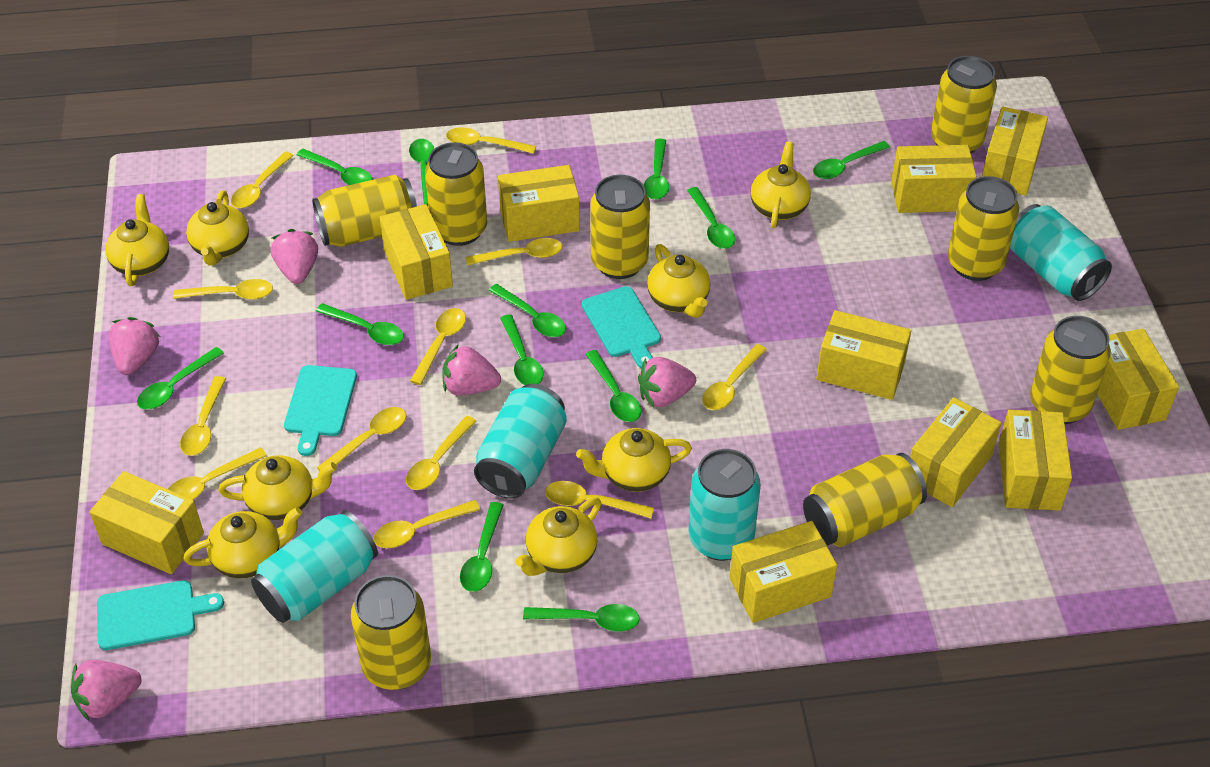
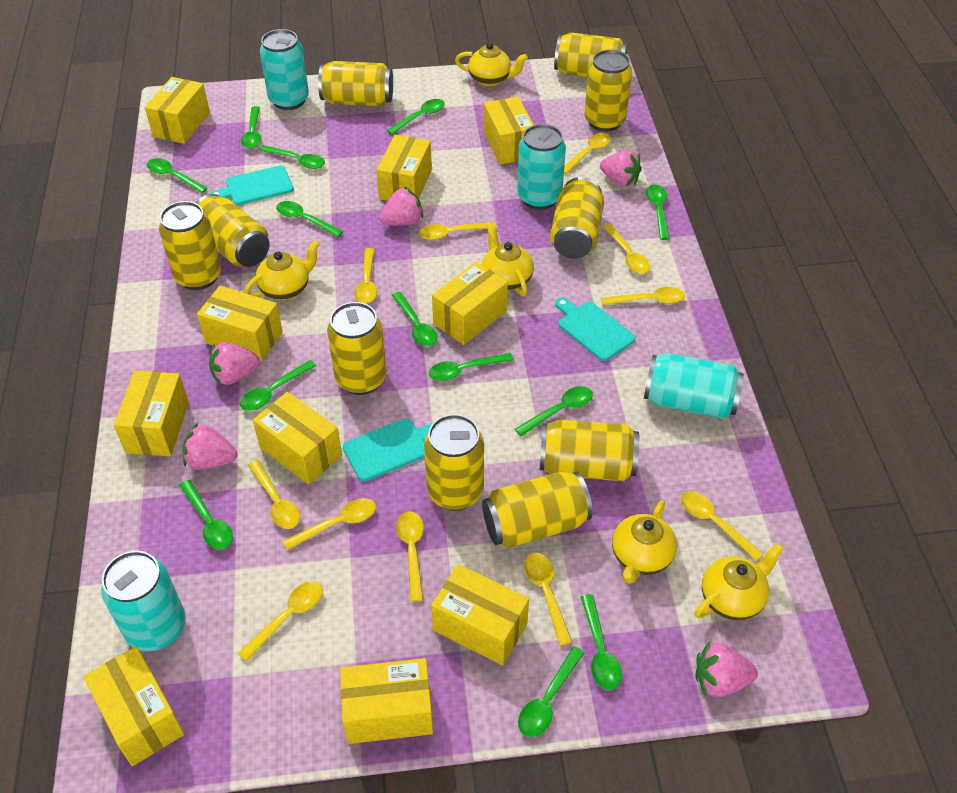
green spoon: 12 -> 13
yellow can: 8 -> 10
yellow spoon: 12 -> 11
yellow teapot: 8 -> 5

